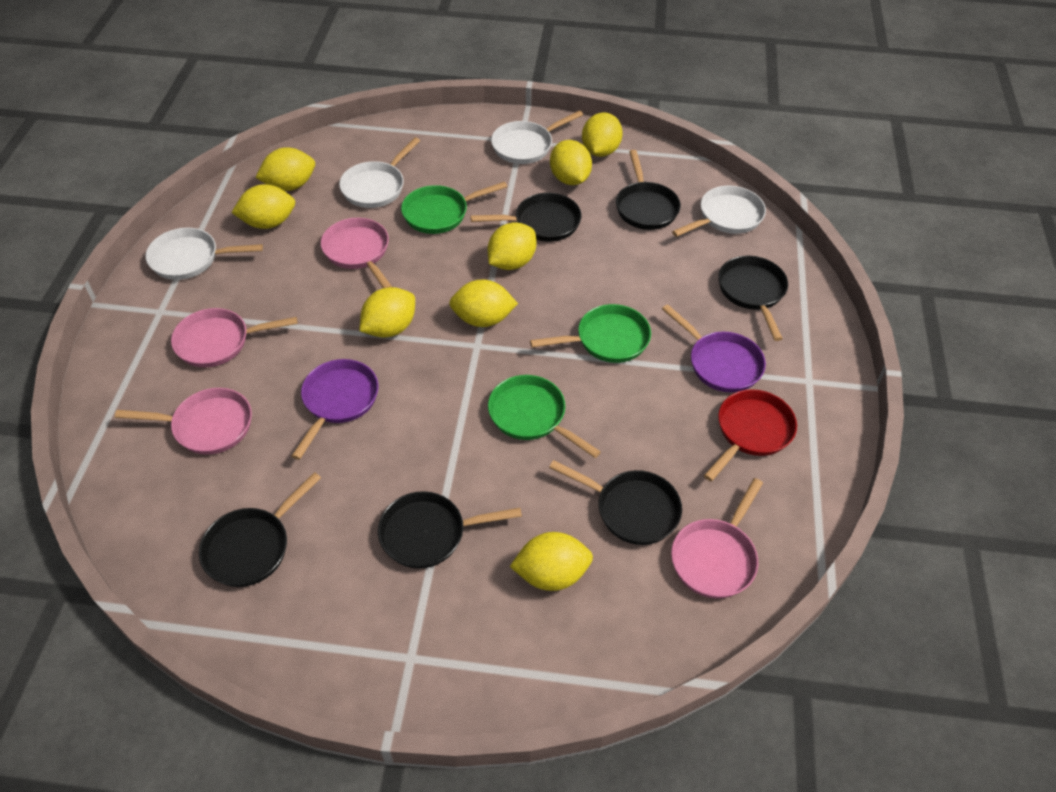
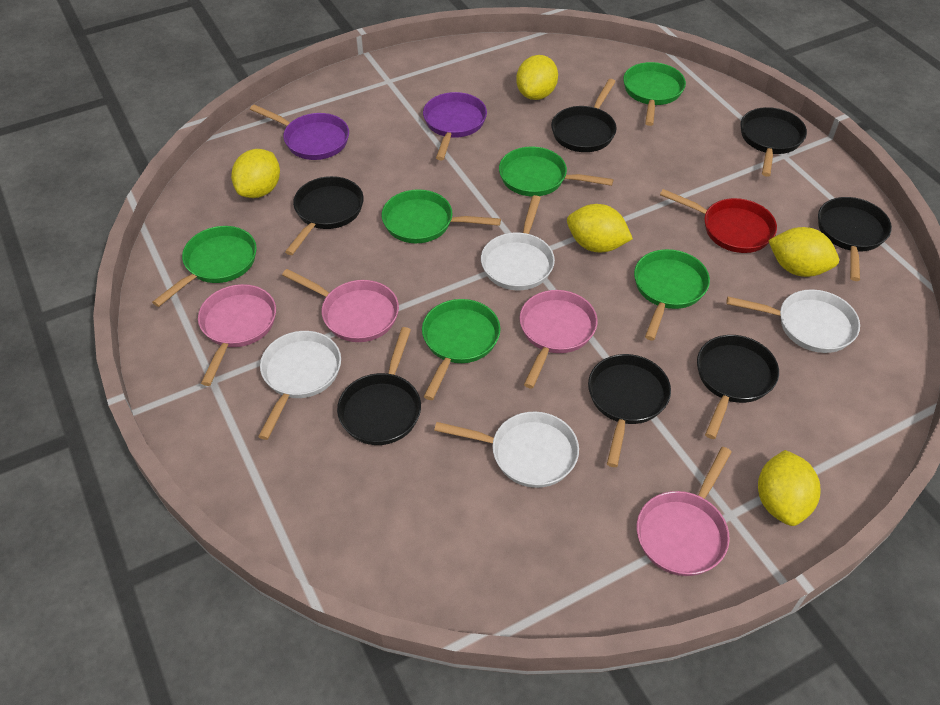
black pan: 6 -> 7
green pan: 3 -> 6
yellow lemon: 8 -> 5

